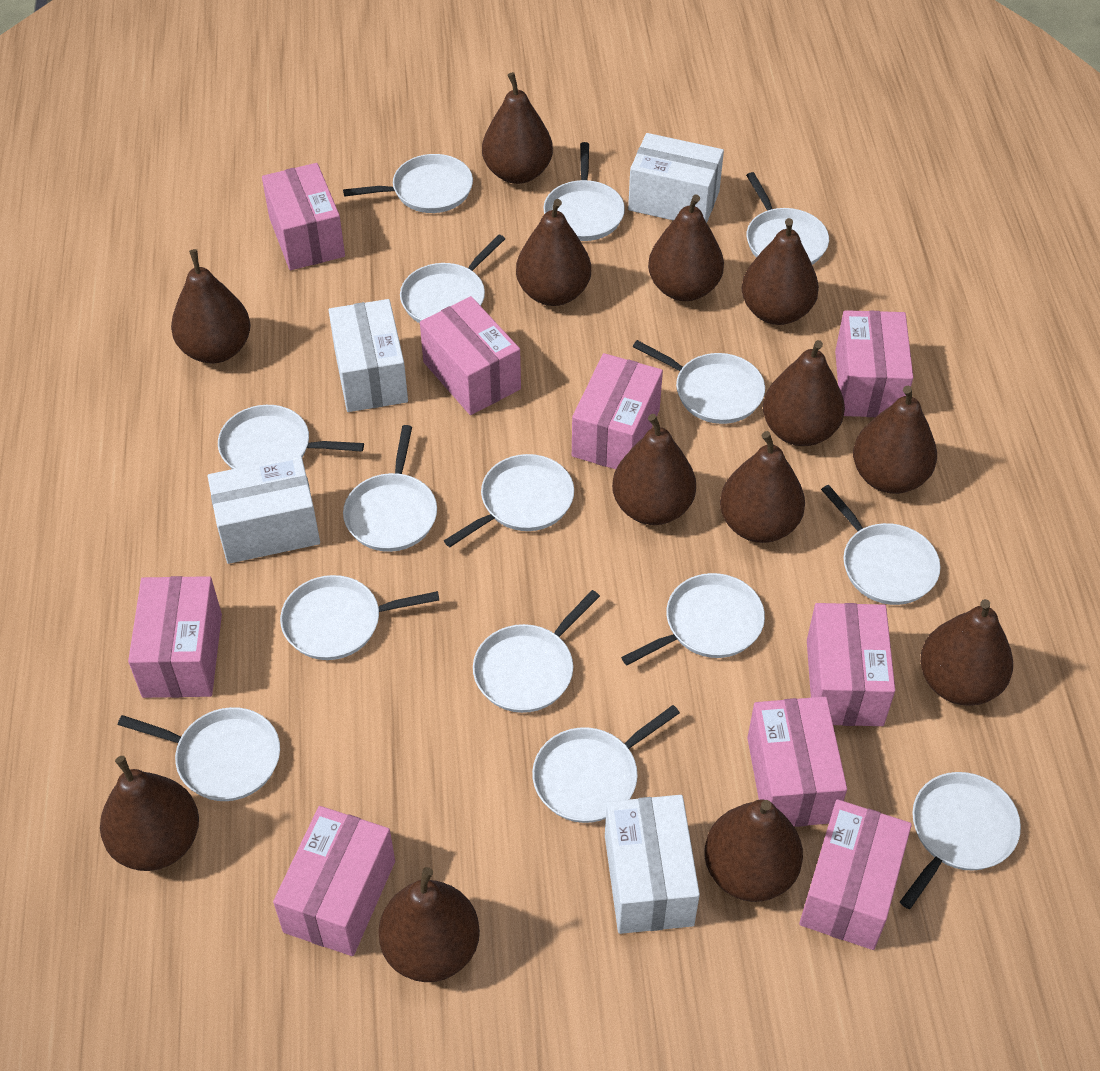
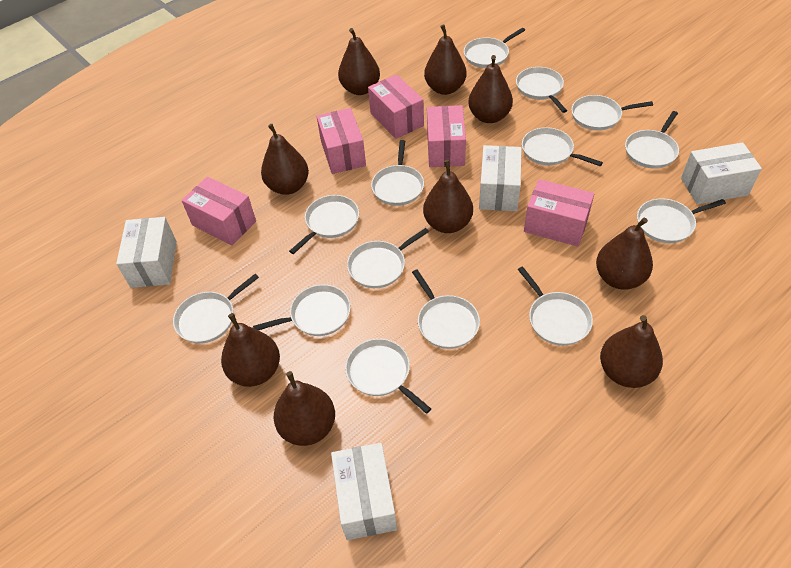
brown pear: 13 -> 9
pink box: 9 -> 5
white pan: 15 -> 14

